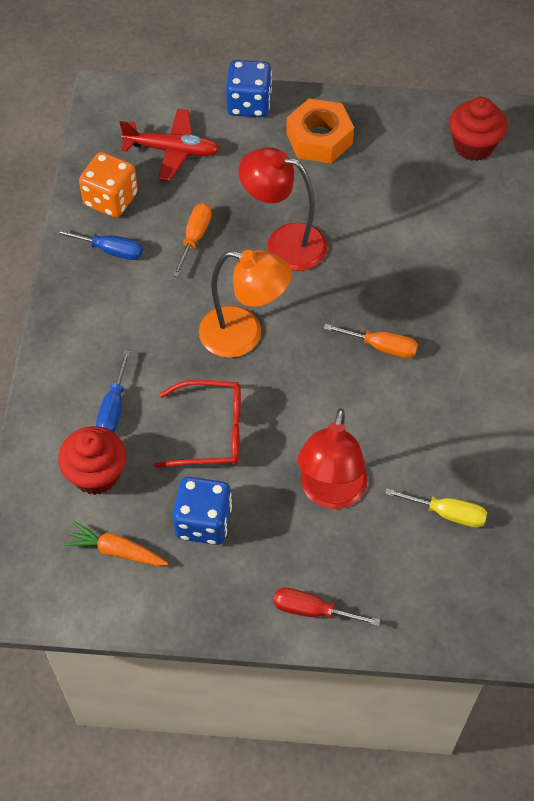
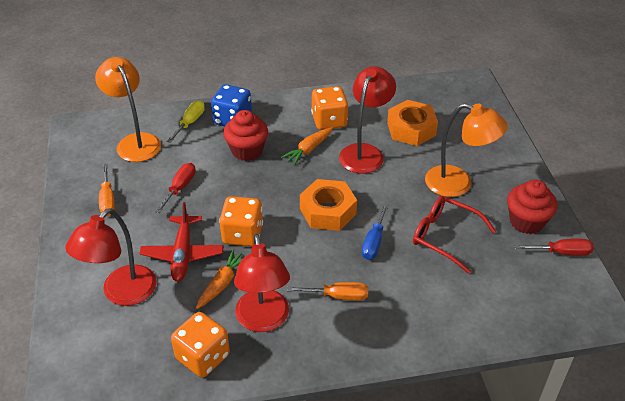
blue dice: 2 -> 1
blue screwdriver: 2 -> 1
orange carrot: 1 -> 2
orange dice: 1 -> 3
orange lamp: 1 -> 2
orange nut: 1 -> 2
red lamp: 2 -> 3
red screwdriver: 1 -> 2

